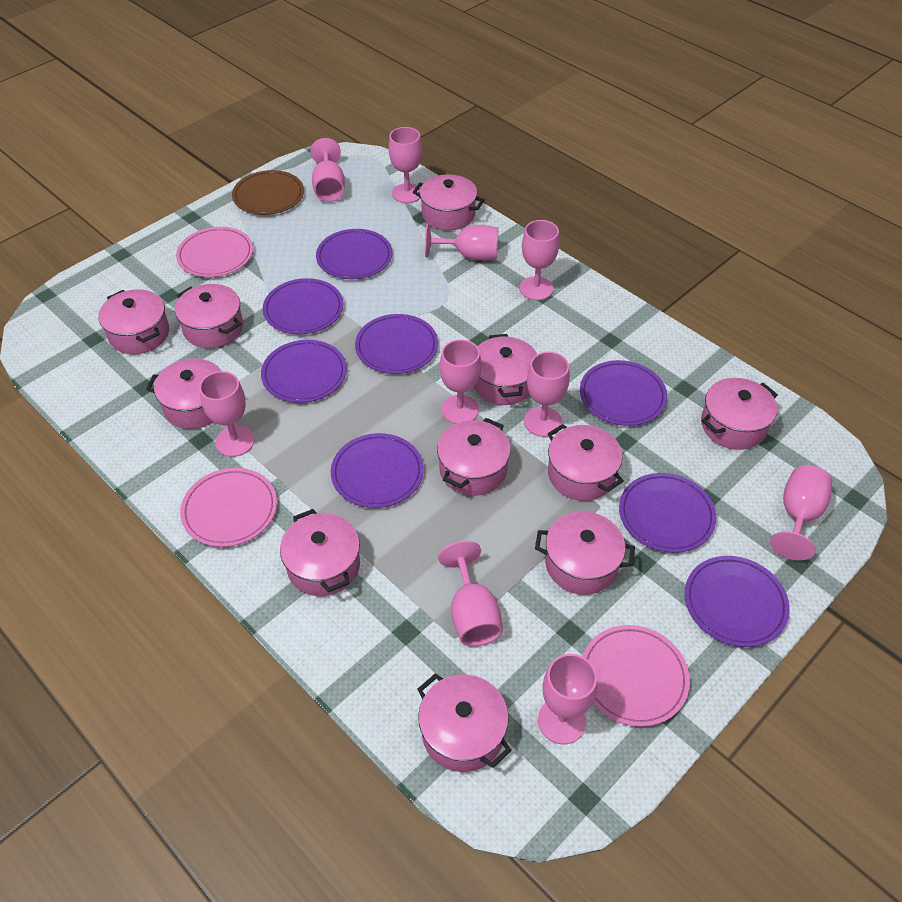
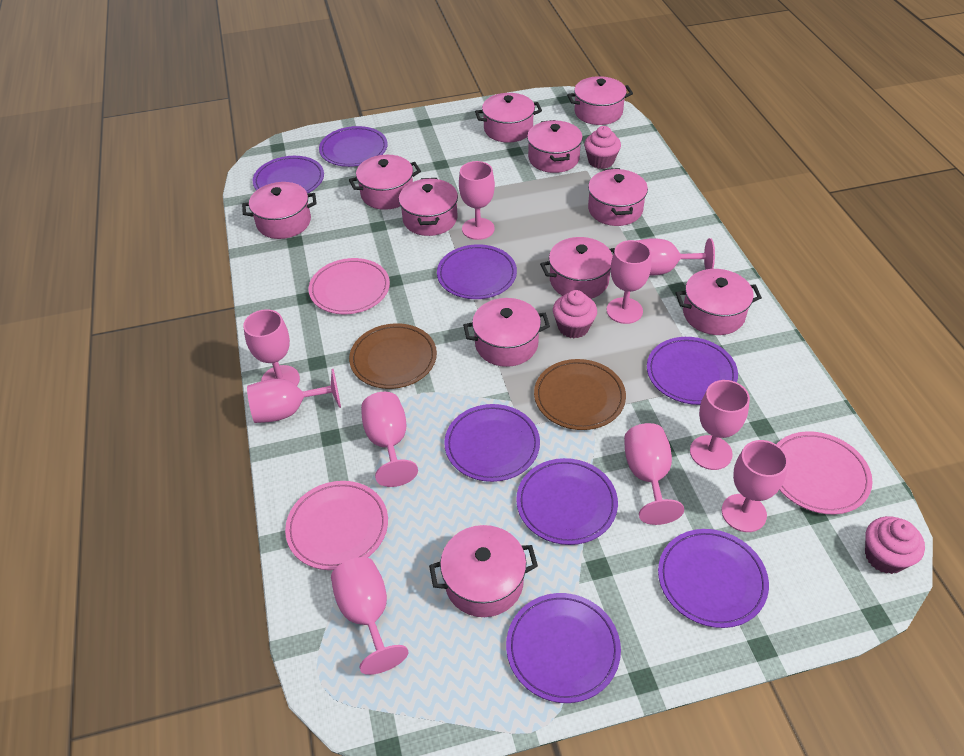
brown plate: 1 -> 2
pink cupcake: 0 -> 3

